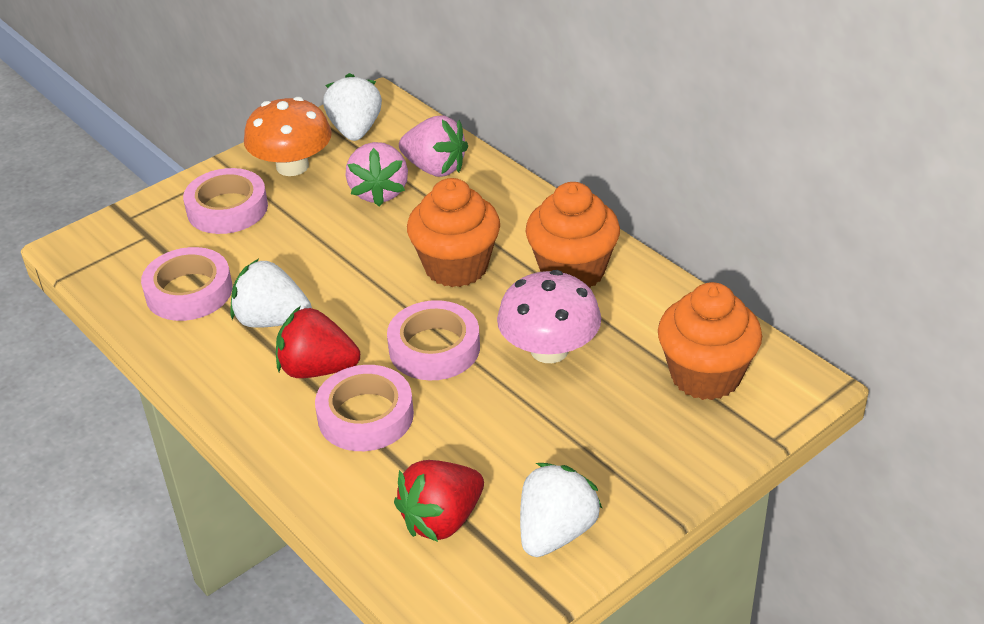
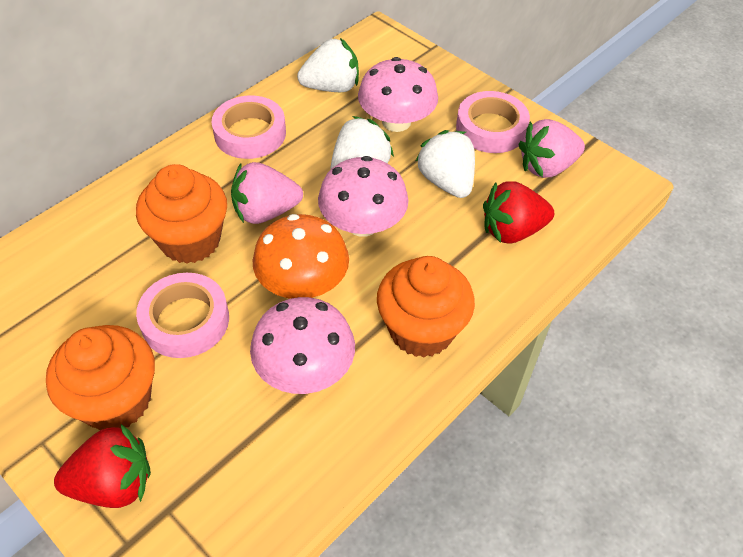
pink mushroom: 1 -> 3
pink tape: 4 -> 3

